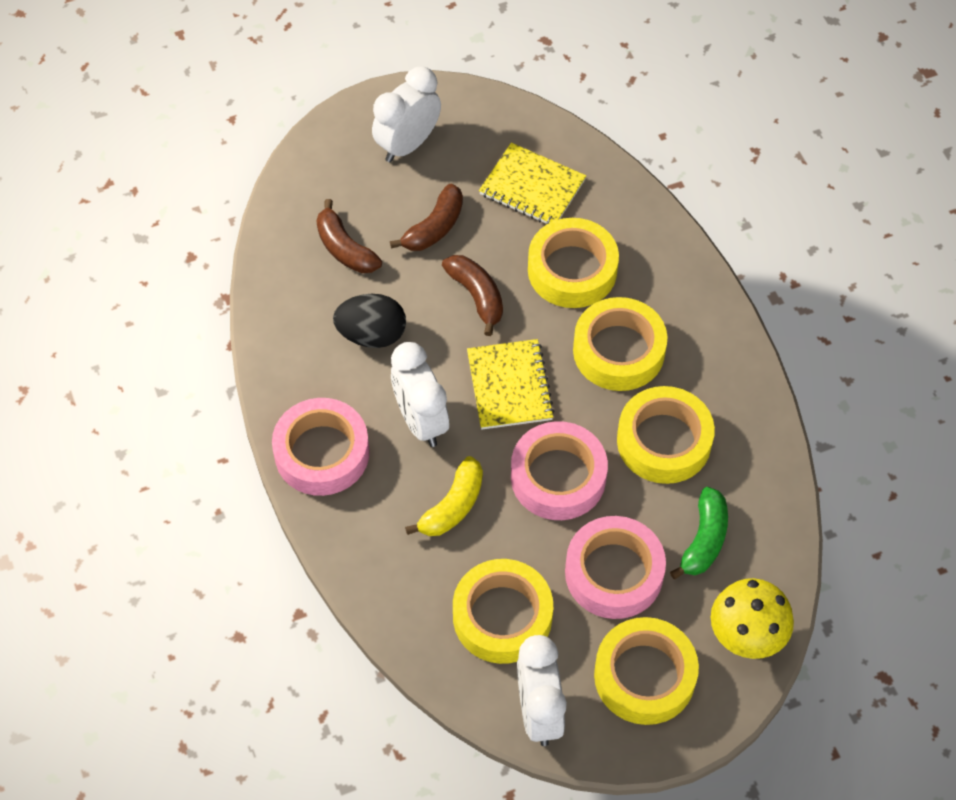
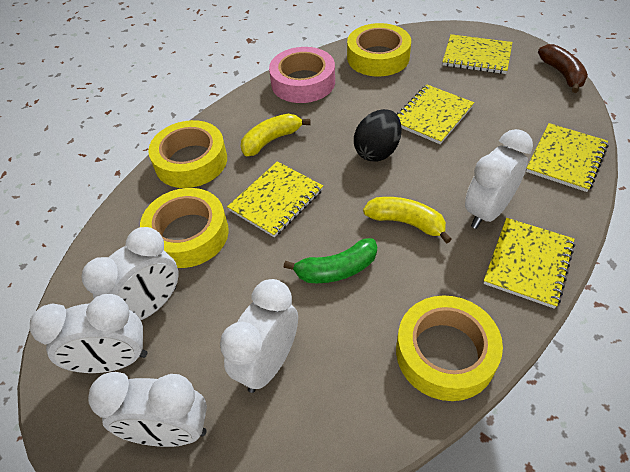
brown banana: 3 -> 1
pink tape: 3 -> 1
white clock: 3 -> 5
yellow banana: 1 -> 2
yellow mushroom: 1 -> 0
yellow notebook: 2 -> 5
yellow tape: 5 -> 4

